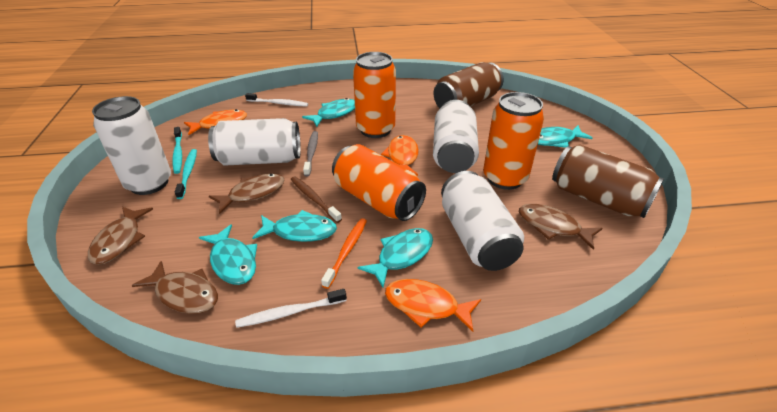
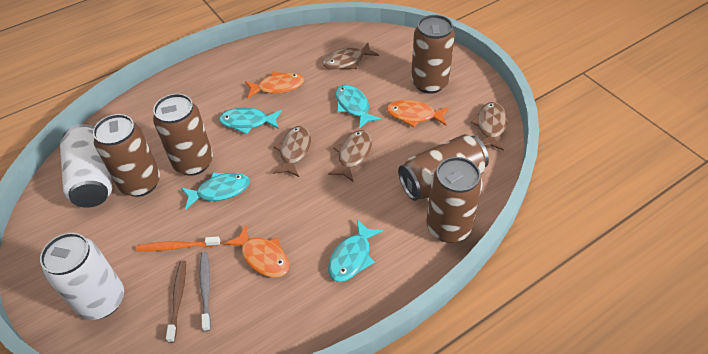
brown can: 2 -> 5
orange can: 3 -> 0
turquoise fish: 5 -> 4
turquoise toothbrush: 2 -> 0
white can: 4 -> 2
white toothbrush: 2 -> 0

